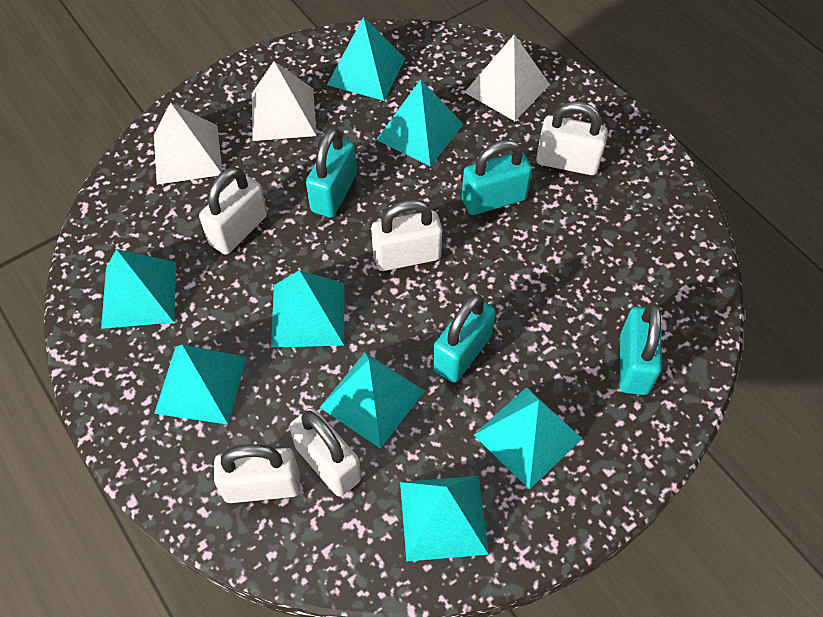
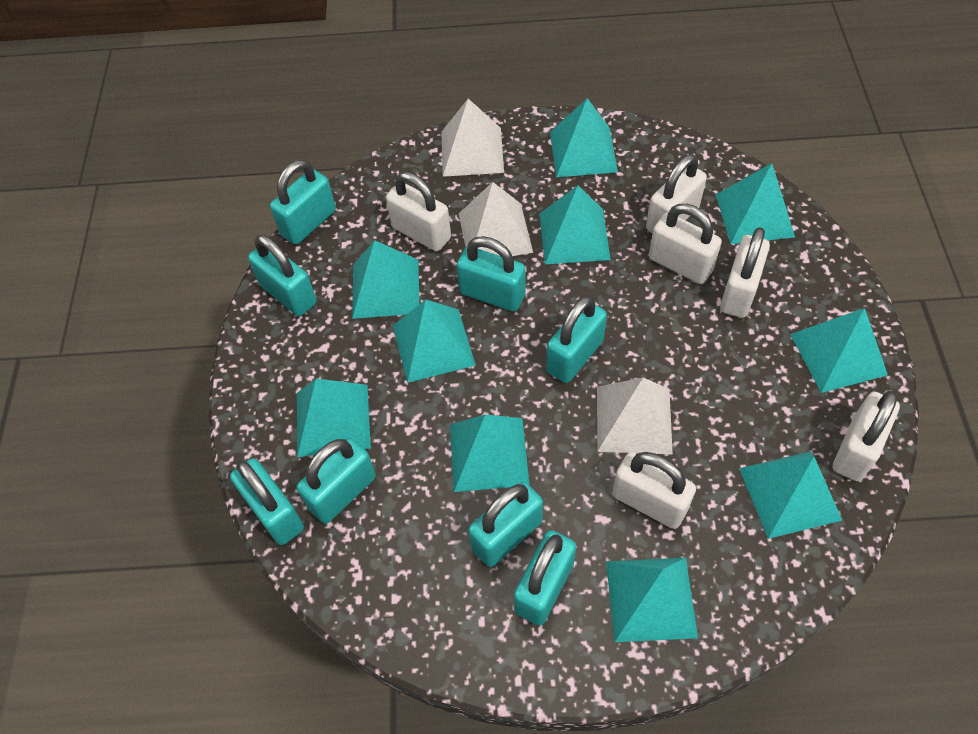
turquoise padlock: 4 -> 8
turquoise pyramid: 8 -> 10
white padlock: 5 -> 6

